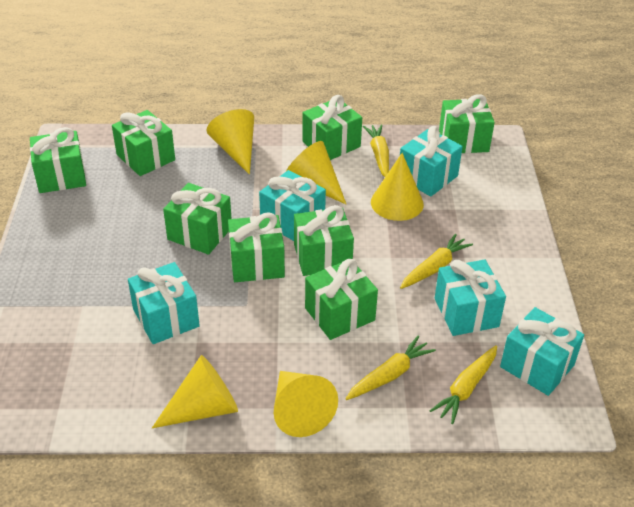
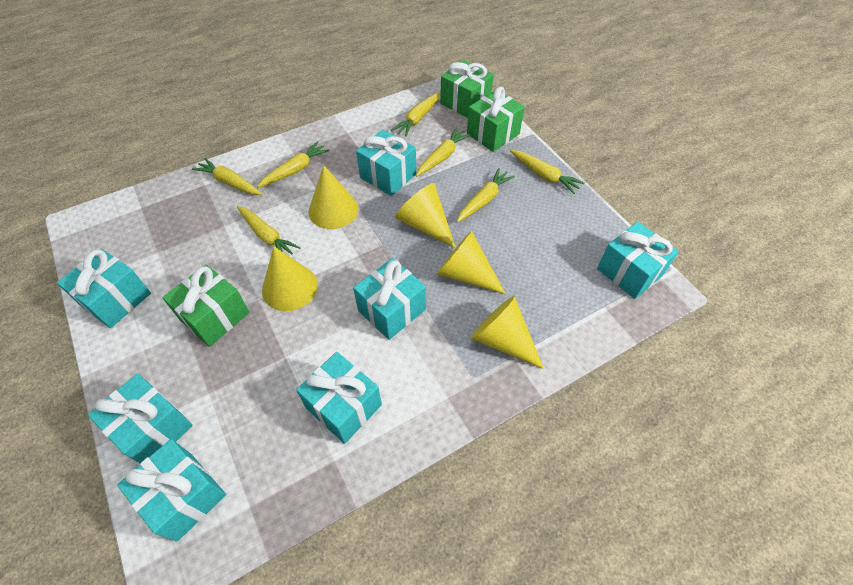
green gift: 8 -> 3
turquoise gift: 5 -> 7
yellow carrot: 4 -> 7

